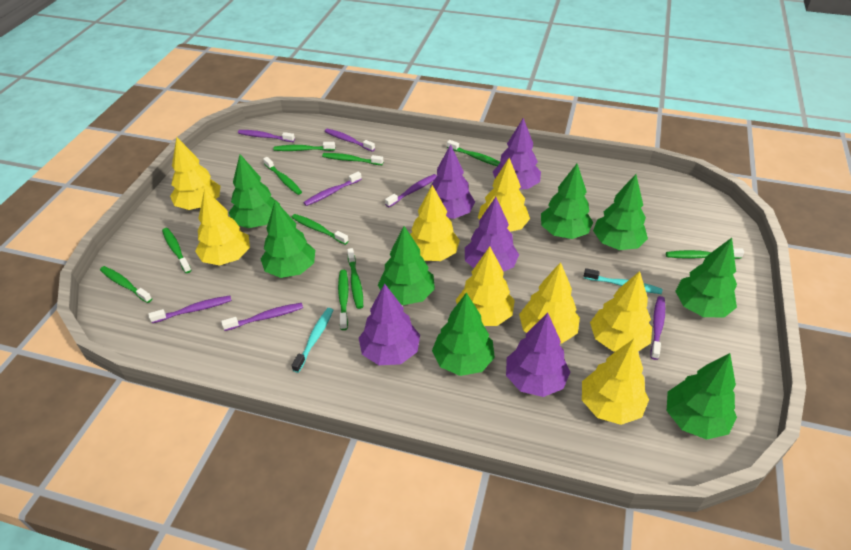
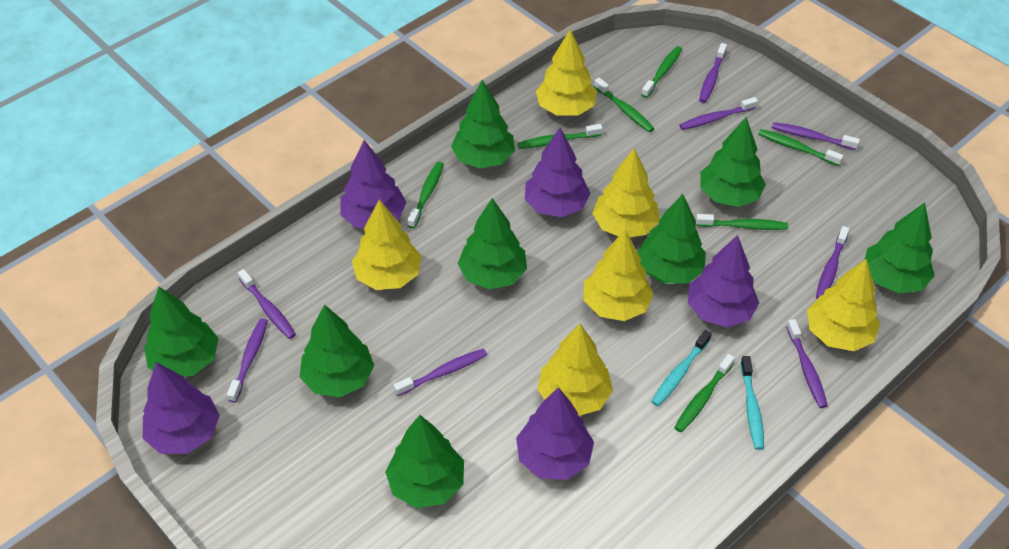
green toothbrush: 10 -> 7
purple toothbrush: 7 -> 8
yellow tree: 8 -> 6

